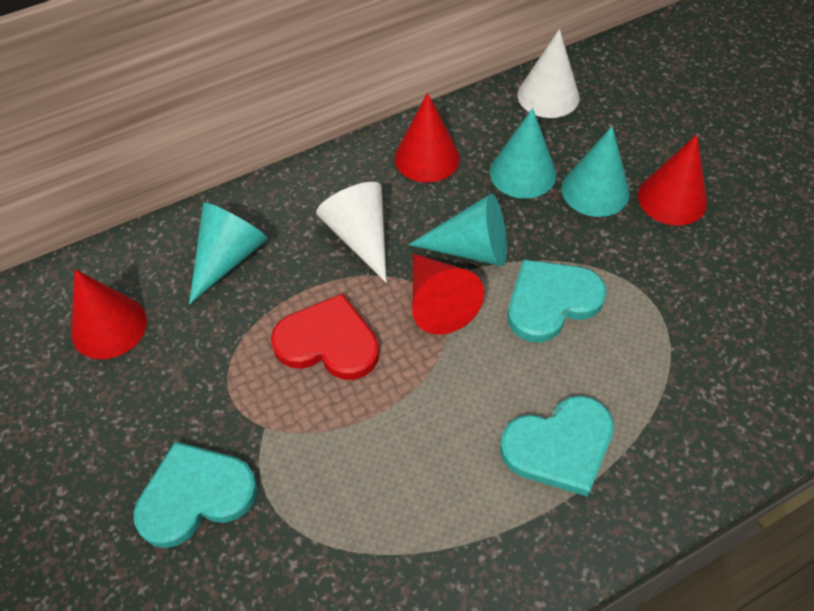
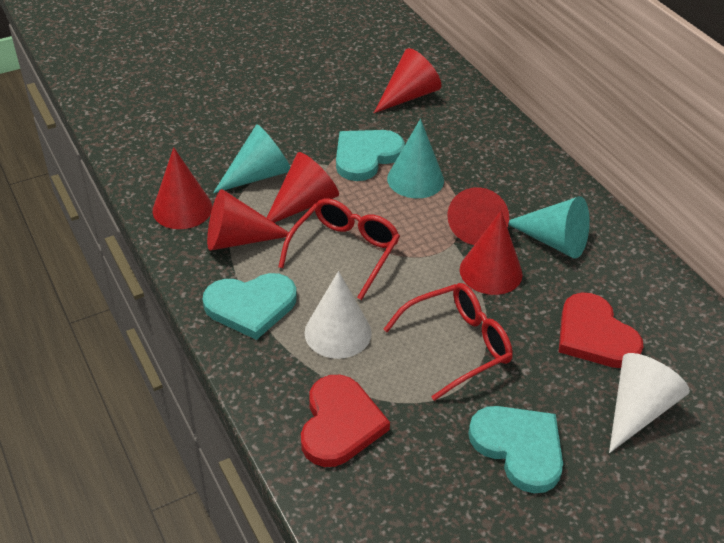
red cone: 4 -> 6
red glasses: 0 -> 2
red heart: 1 -> 2
turquoise cone: 4 -> 3

